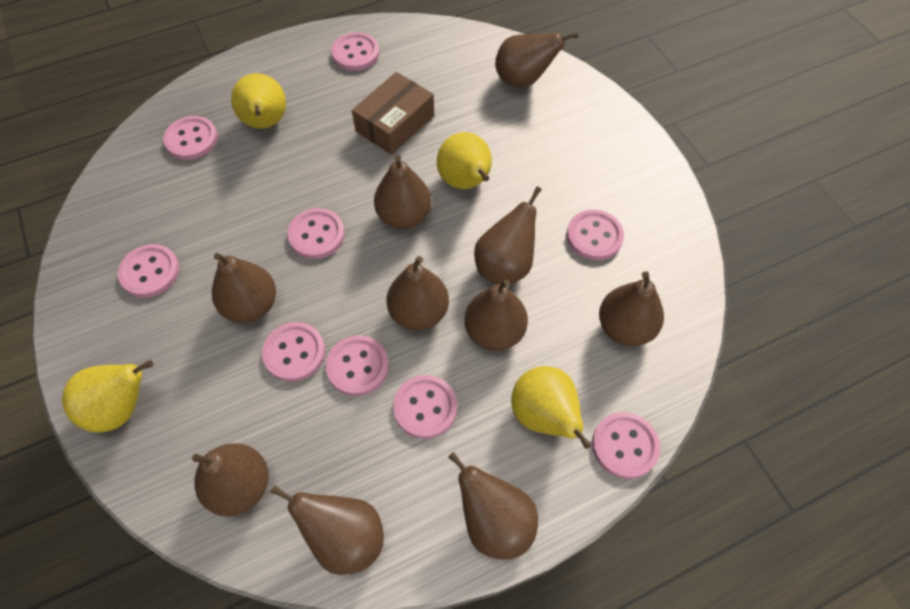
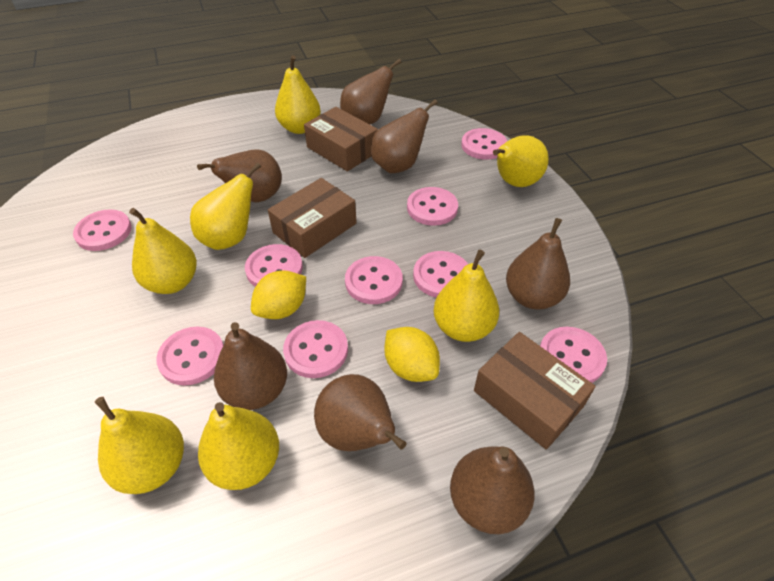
brown box: 1 -> 3
brown pear: 10 -> 7
yellow lemon: 0 -> 2
yellow pear: 4 -> 7

